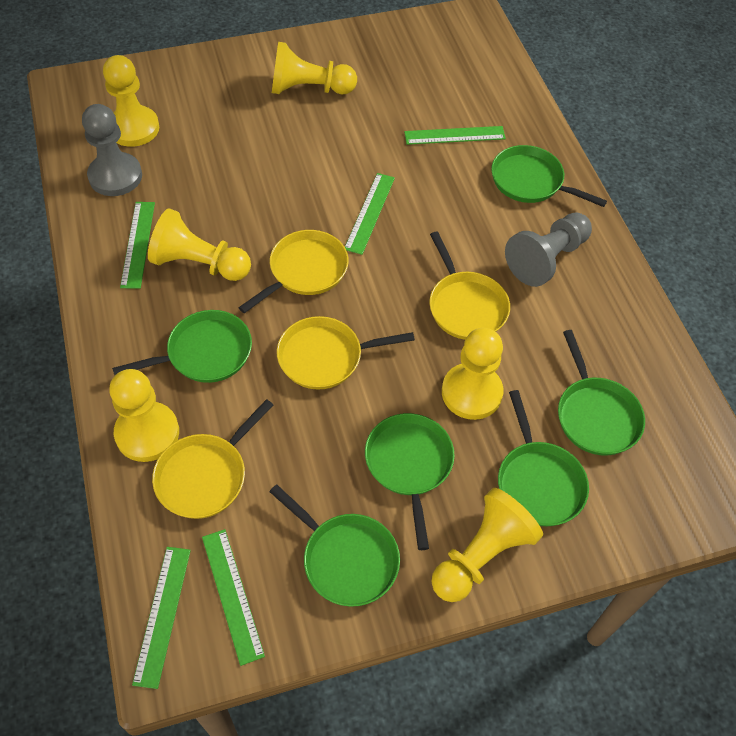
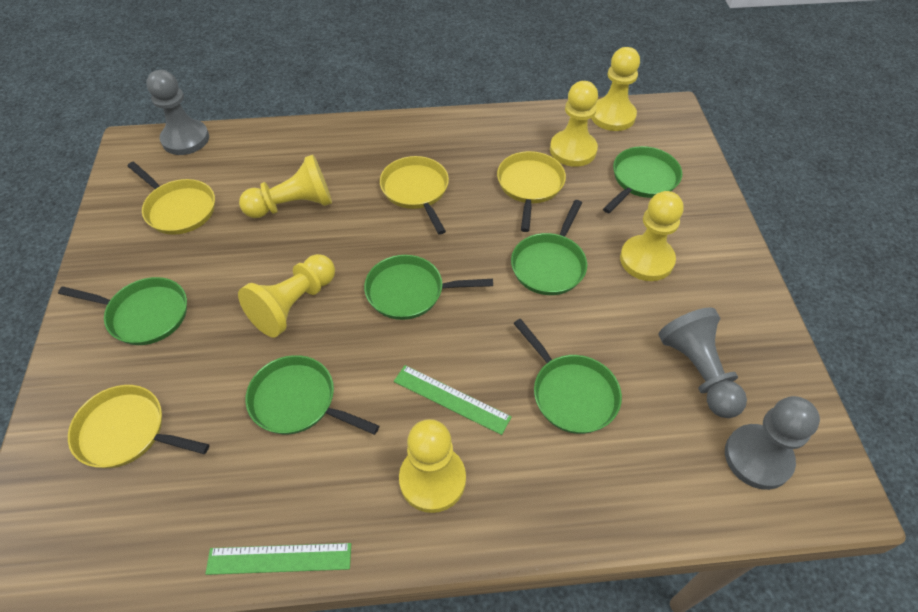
green ruler: 5 -> 2
grey pawn: 2 -> 3

